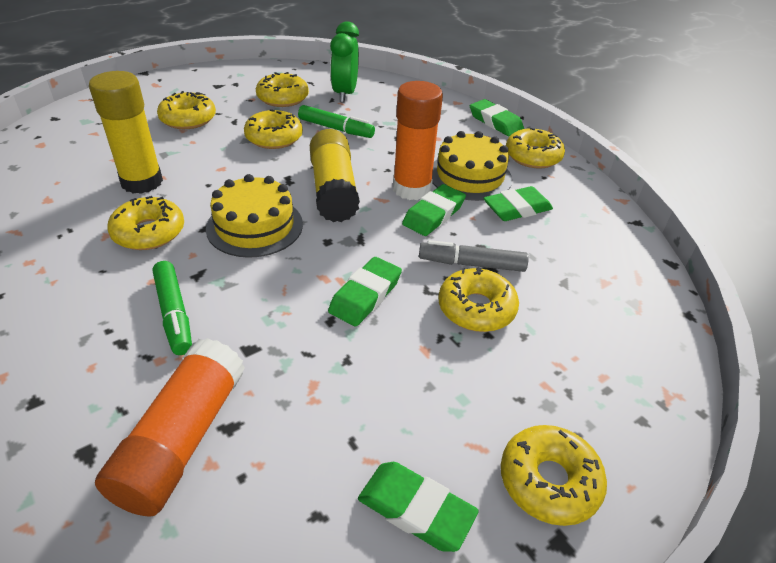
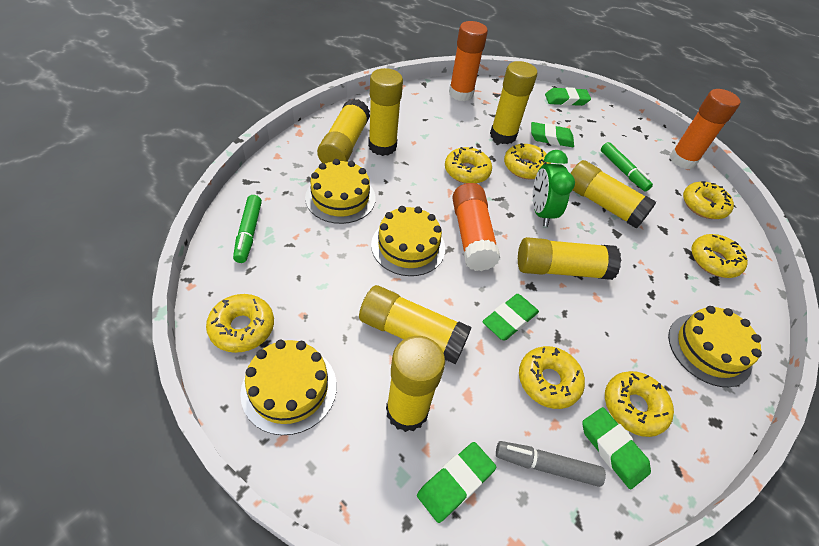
orange glue stick: 2 -> 3
yellow cake: 2 -> 4
yellow glue stick: 2 -> 7

